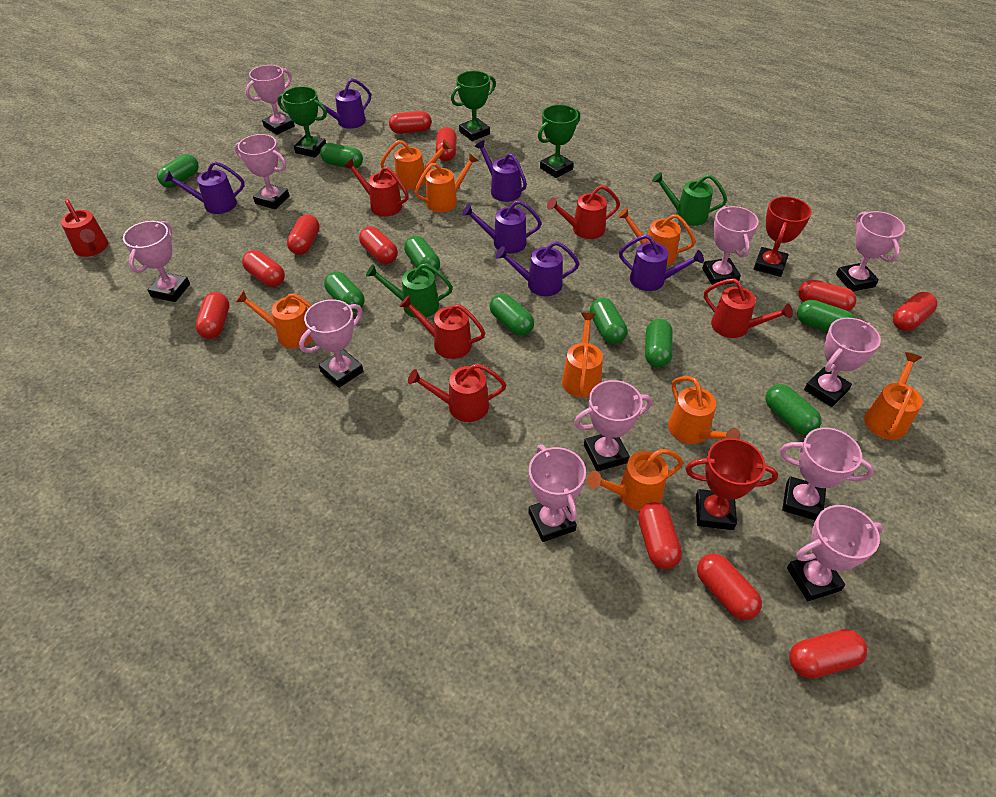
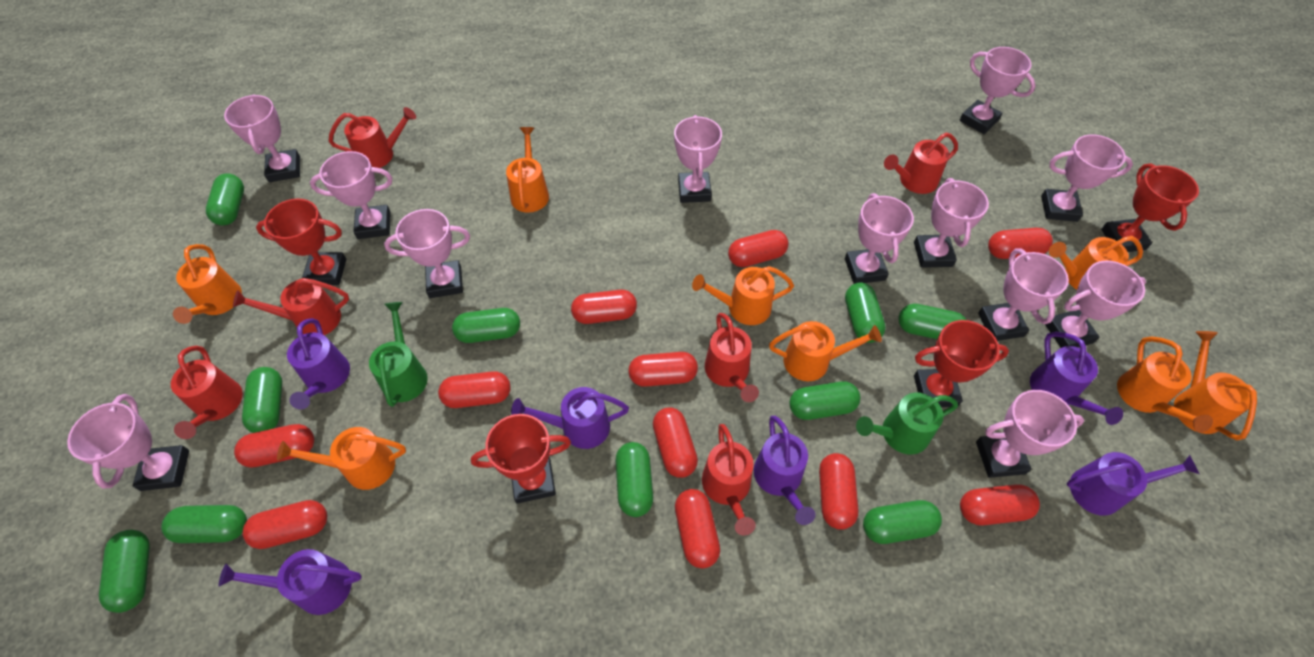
green capsule: 9 -> 10
green trophy: 3 -> 0
pink trophy: 11 -> 12
red trophy: 2 -> 4

